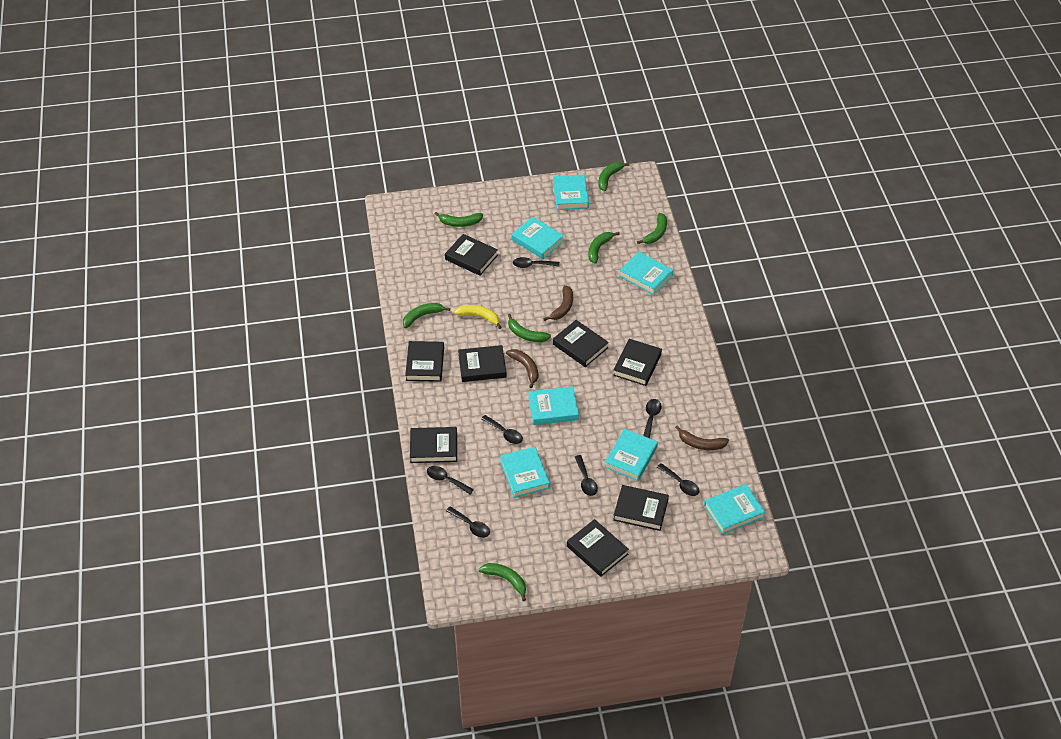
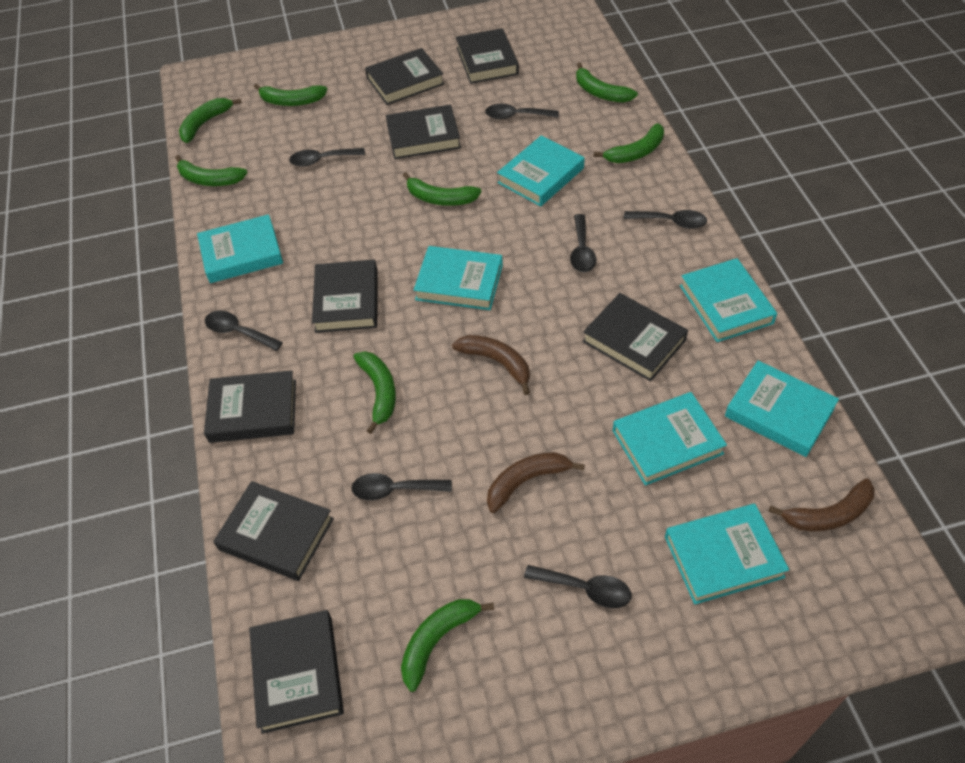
green banana: 7 -> 8
yellow banana: 1 -> 0

